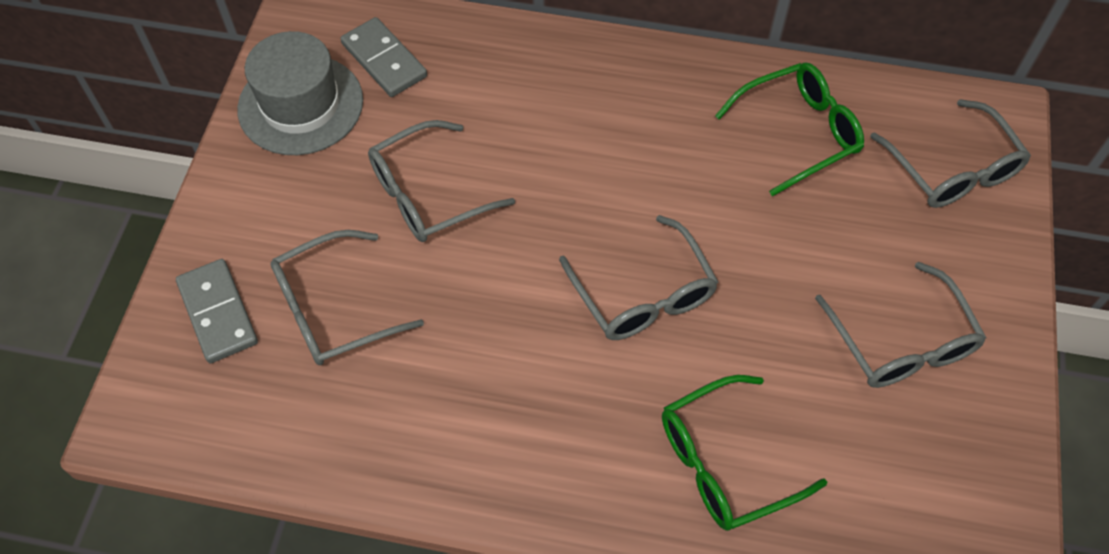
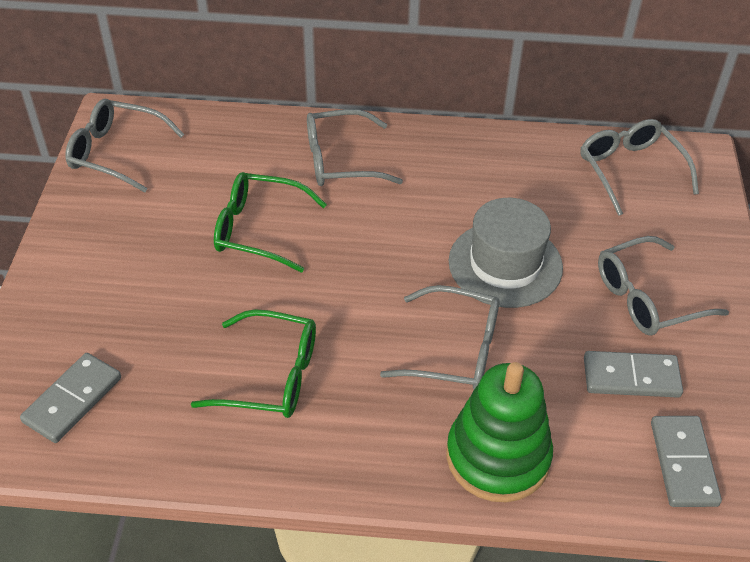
green stacking toy: 0 -> 1
grey domino: 2 -> 3

